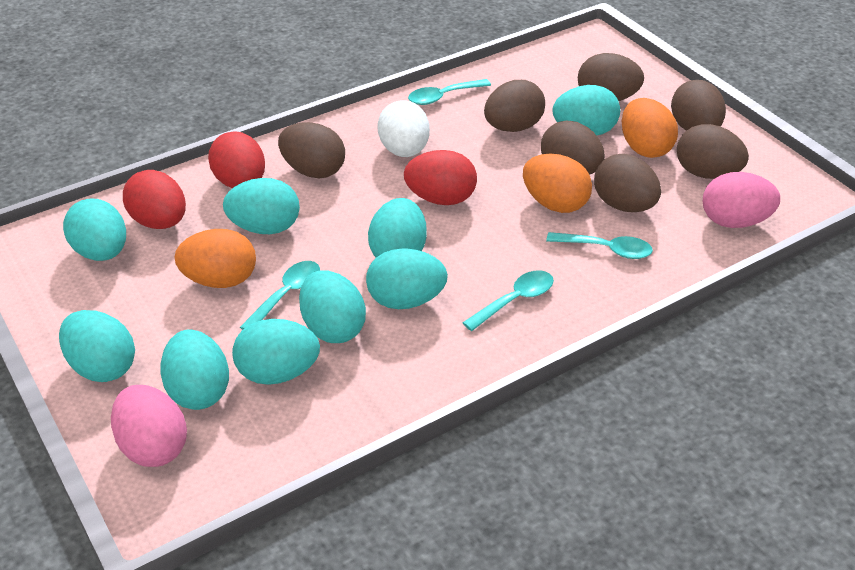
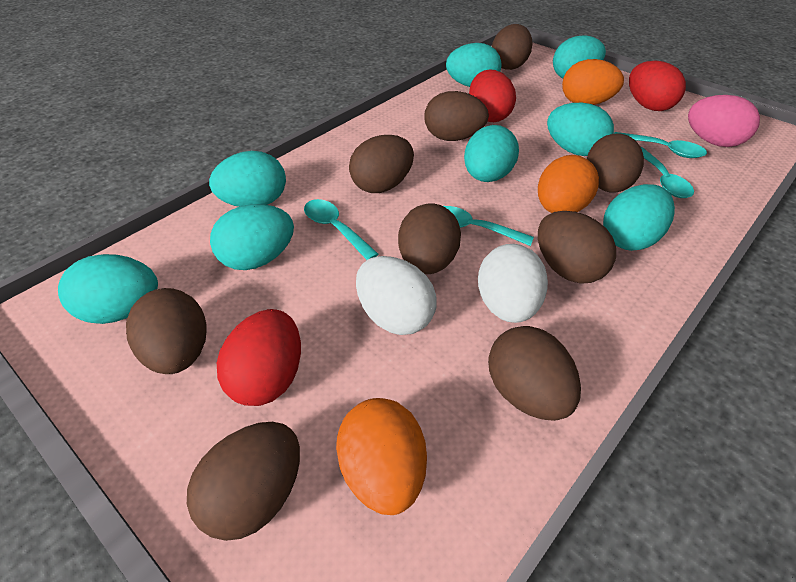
brown egg: 7 -> 9
pink egg: 2 -> 1
turquoise egg: 9 -> 8
white egg: 1 -> 2

